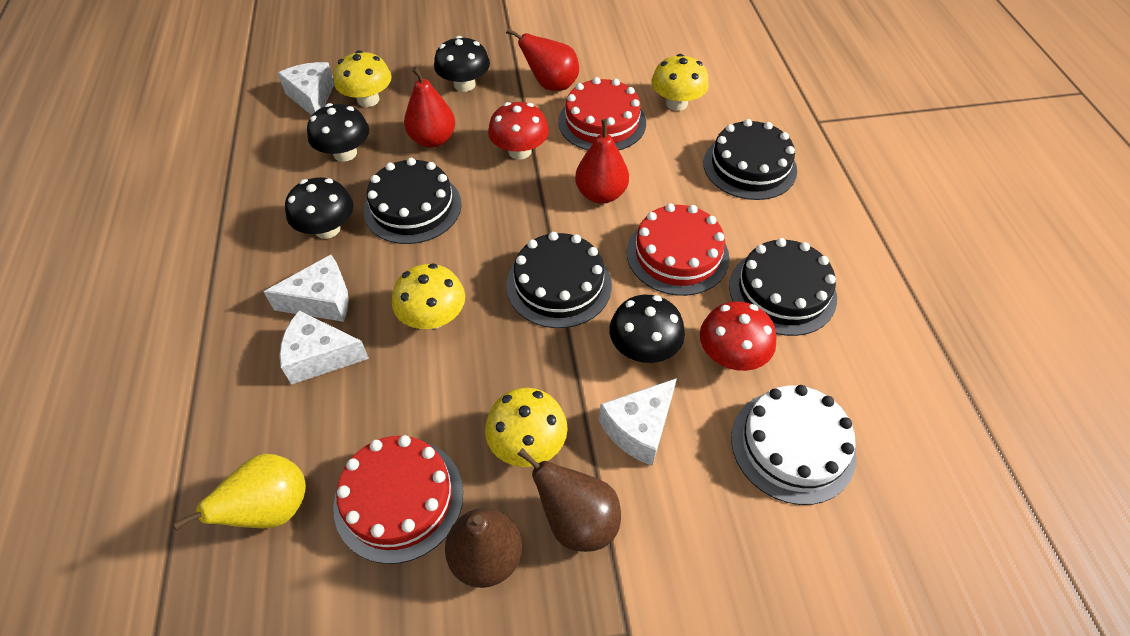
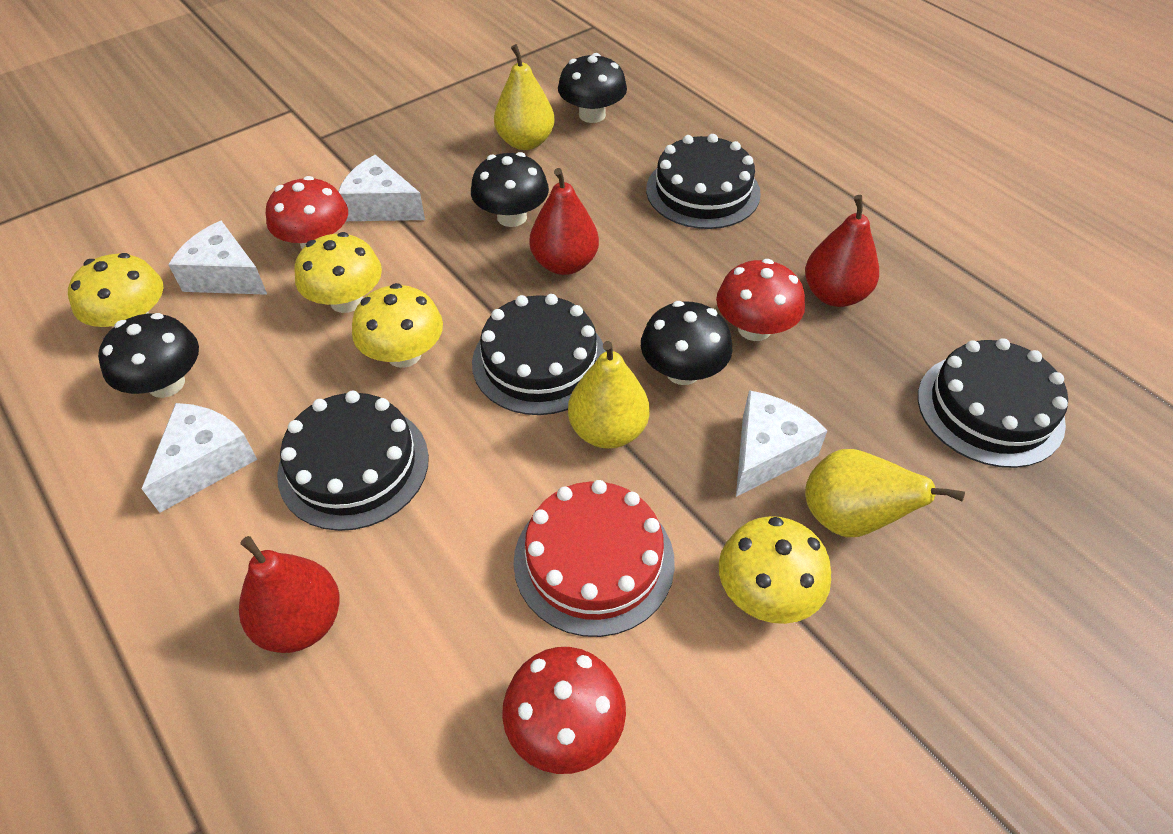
brown pear: 2 -> 0
red cake: 3 -> 1
red mushroom: 2 -> 3
white cake: 1 -> 0
yellow pear: 1 -> 3

